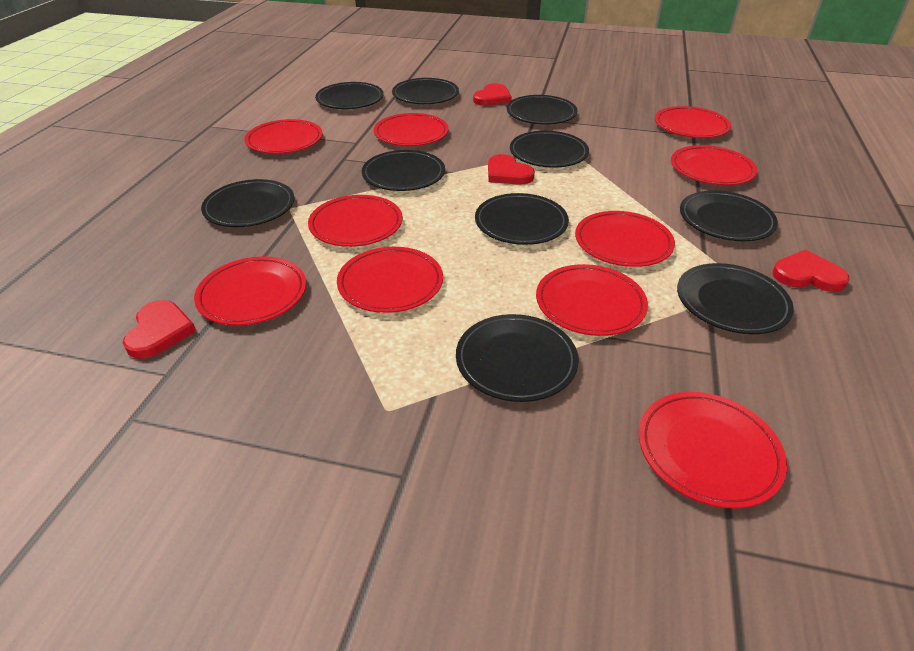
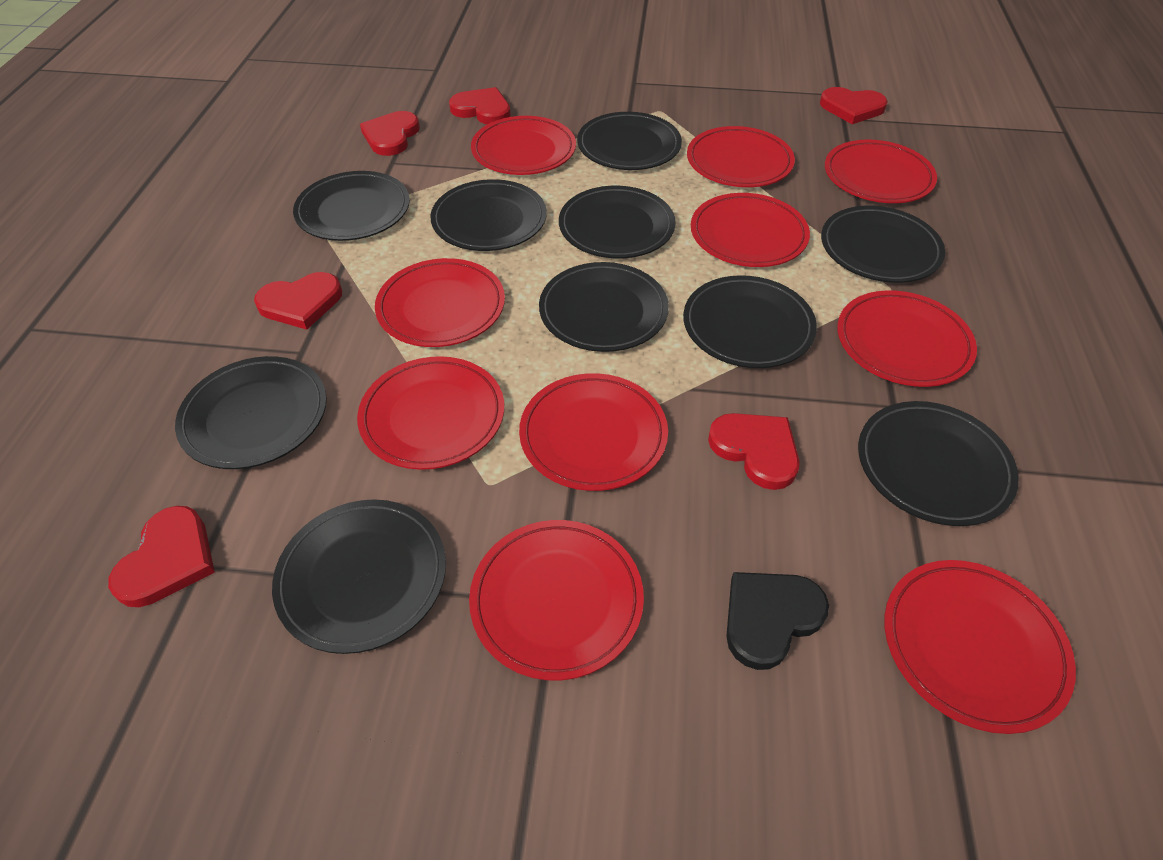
black heart: 0 -> 1
red heart: 4 -> 6

